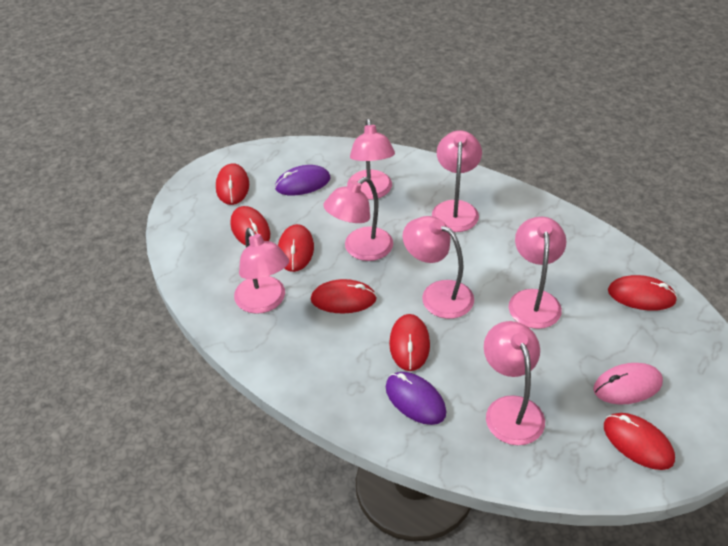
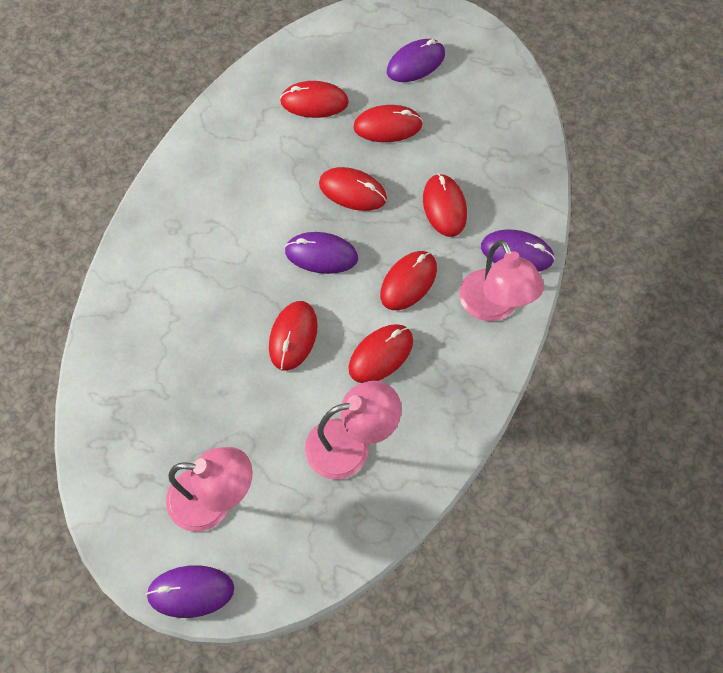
pink lamp: 7 -> 3
pink mouse: 1 -> 0
purple mouse: 2 -> 4

